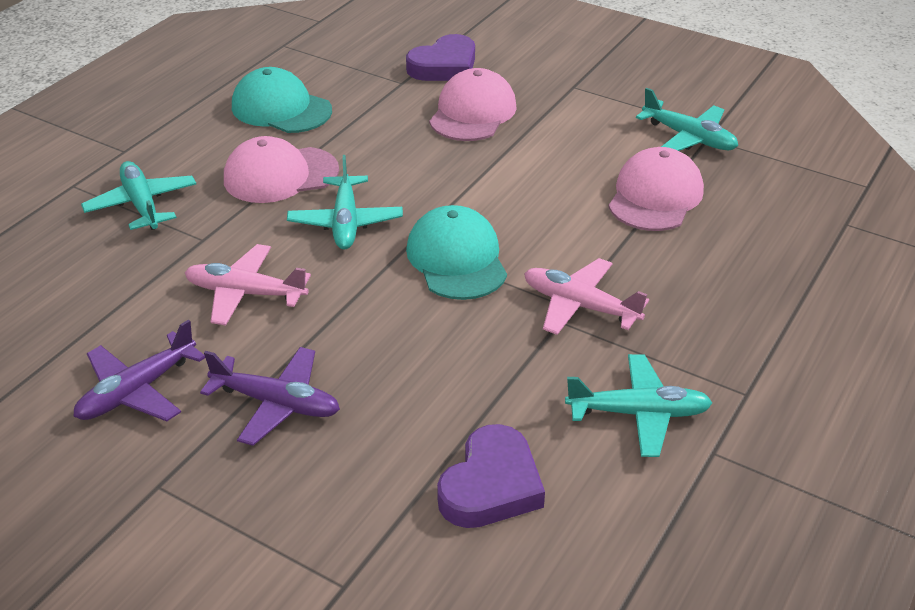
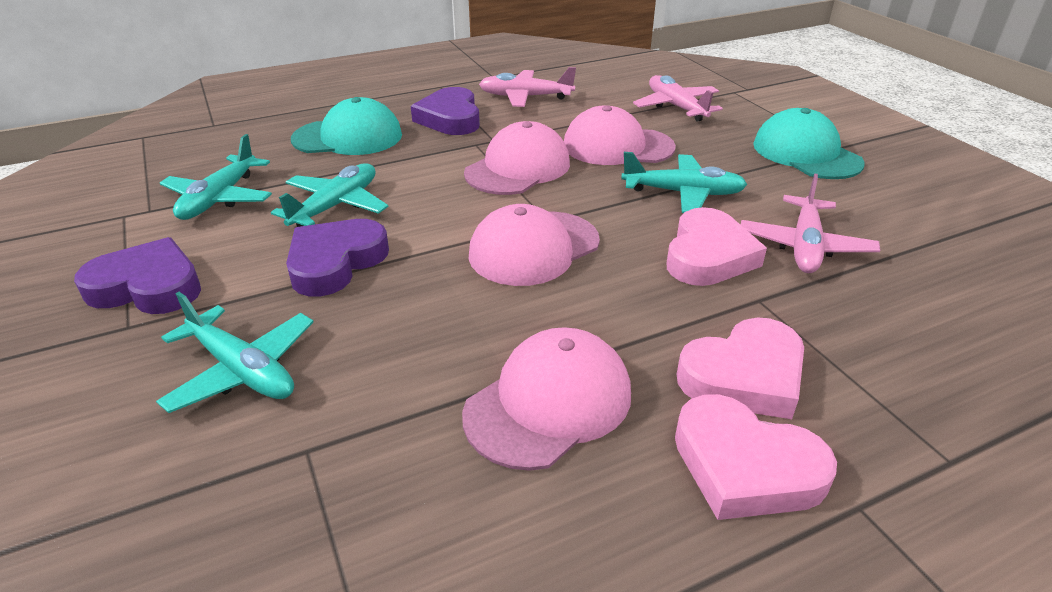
pink cap: 3 -> 4
pink heart: 0 -> 3
pink plane: 2 -> 3
purple heart: 2 -> 3
purple plane: 2 -> 0

